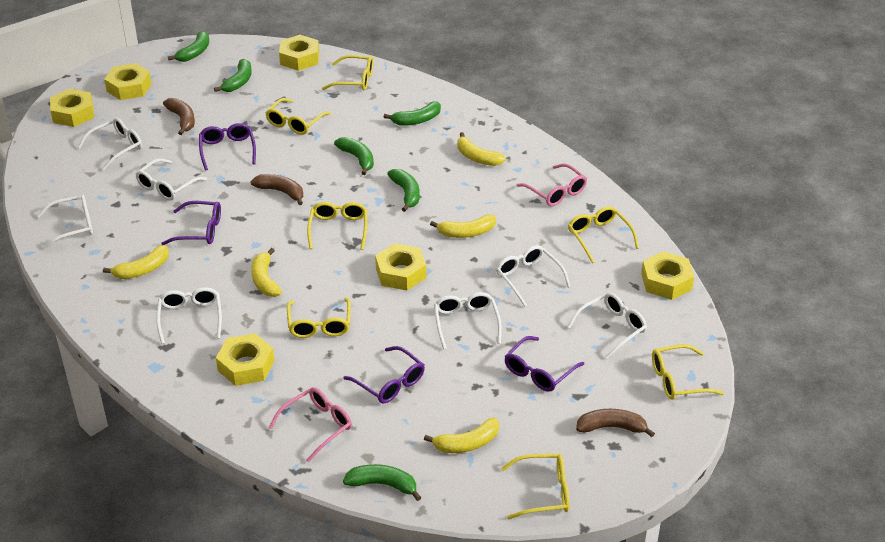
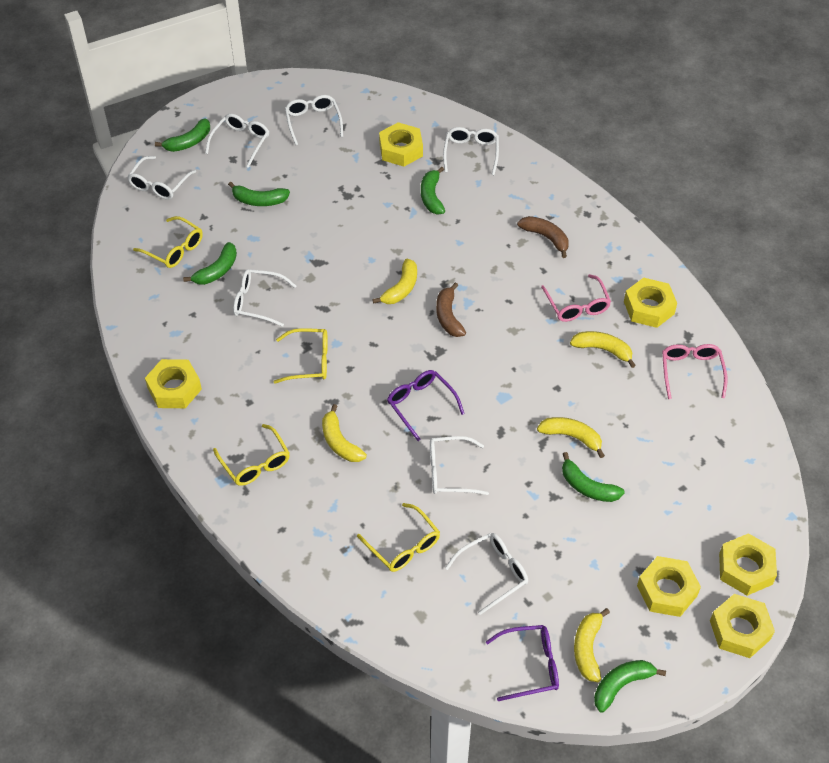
brown banana: 3 -> 2
purple glasses: 4 -> 2
yellow glasses: 7 -> 4

